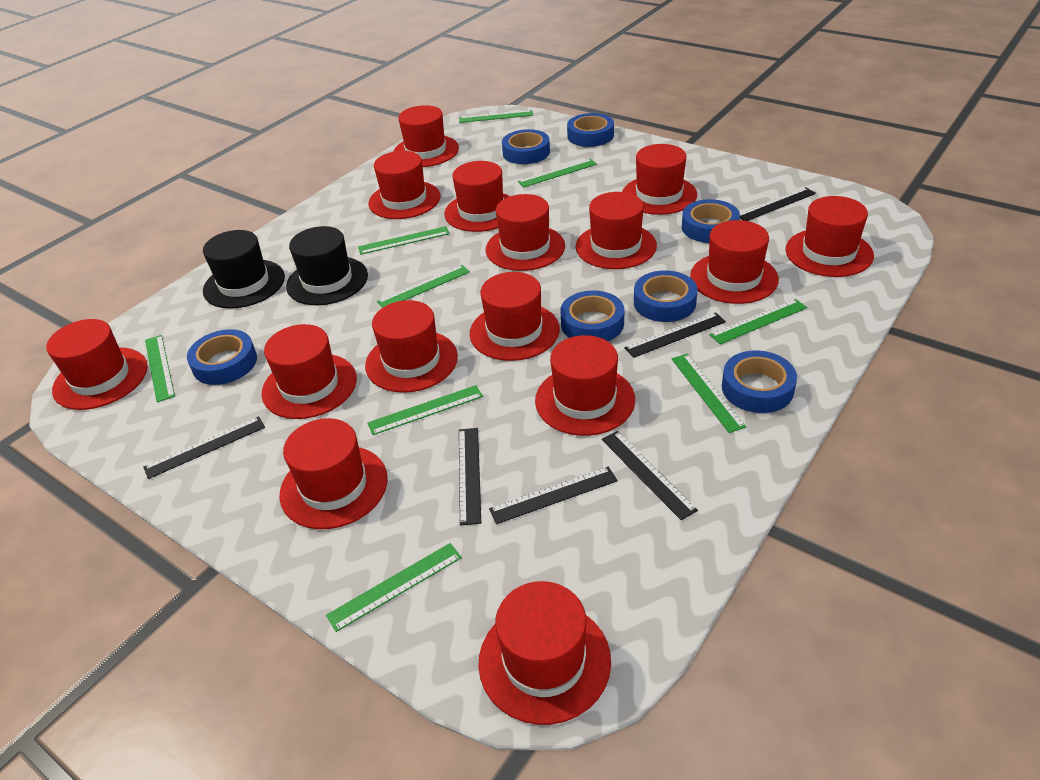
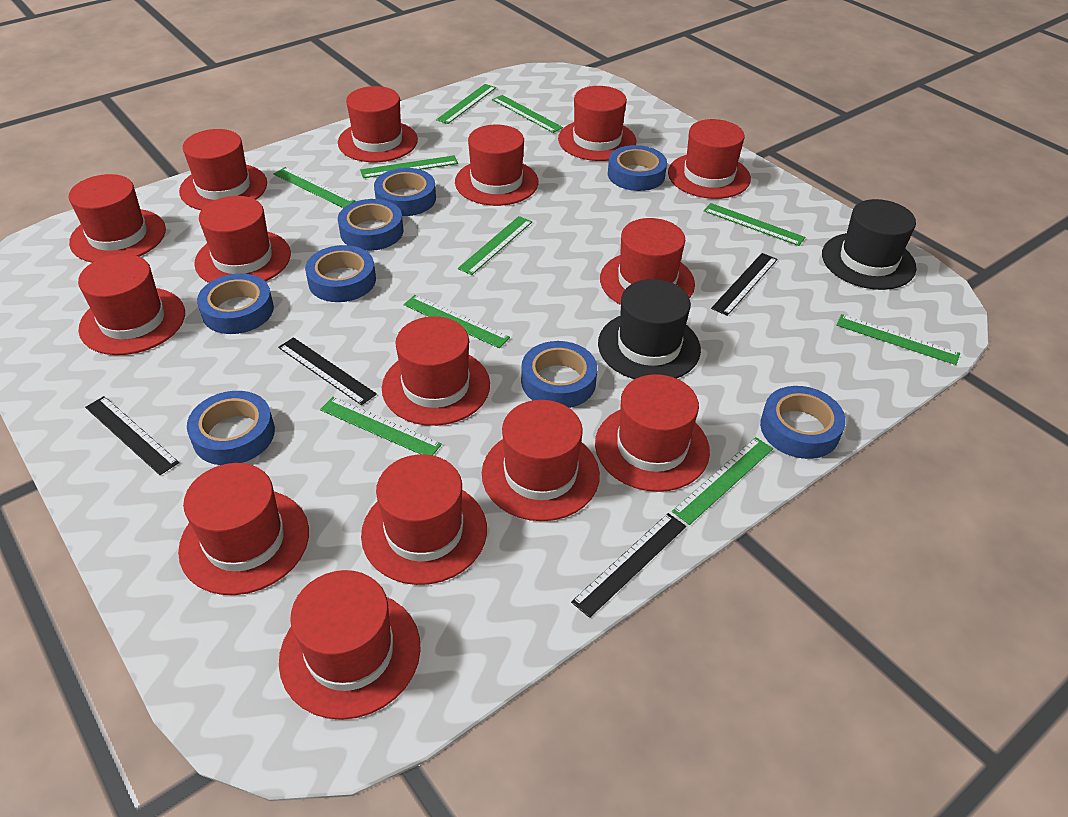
black ruler: 6 -> 4
blue tape: 7 -> 8
green ruler: 9 -> 10

